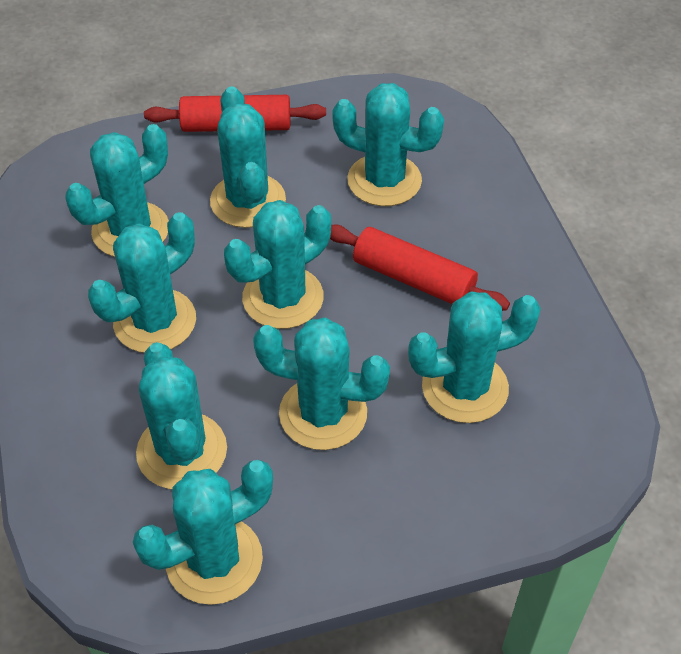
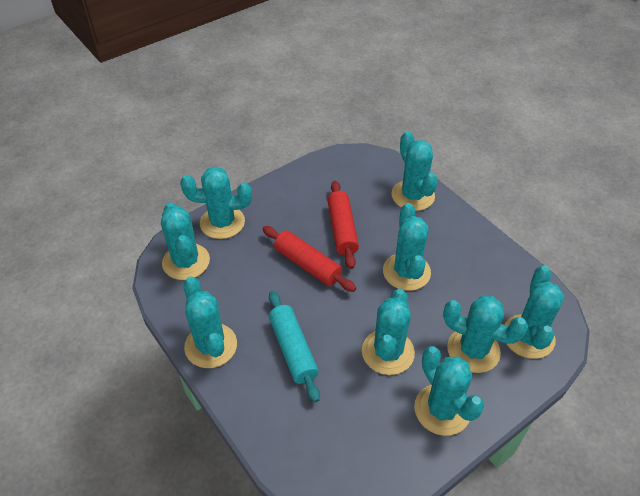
turquoise rolling pin: 0 -> 1

